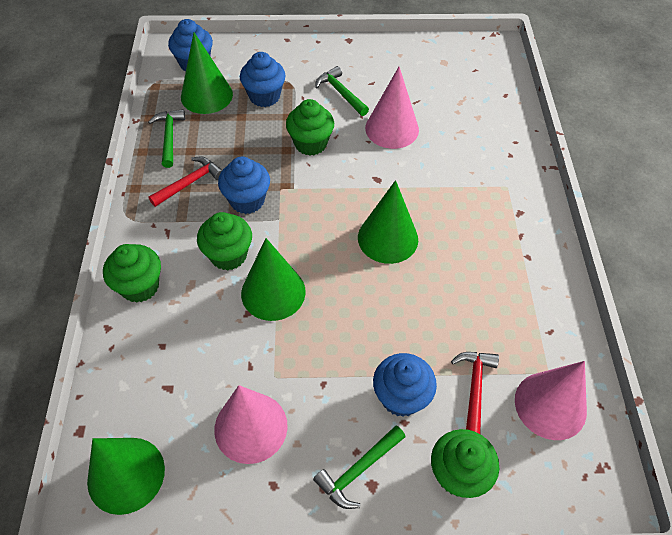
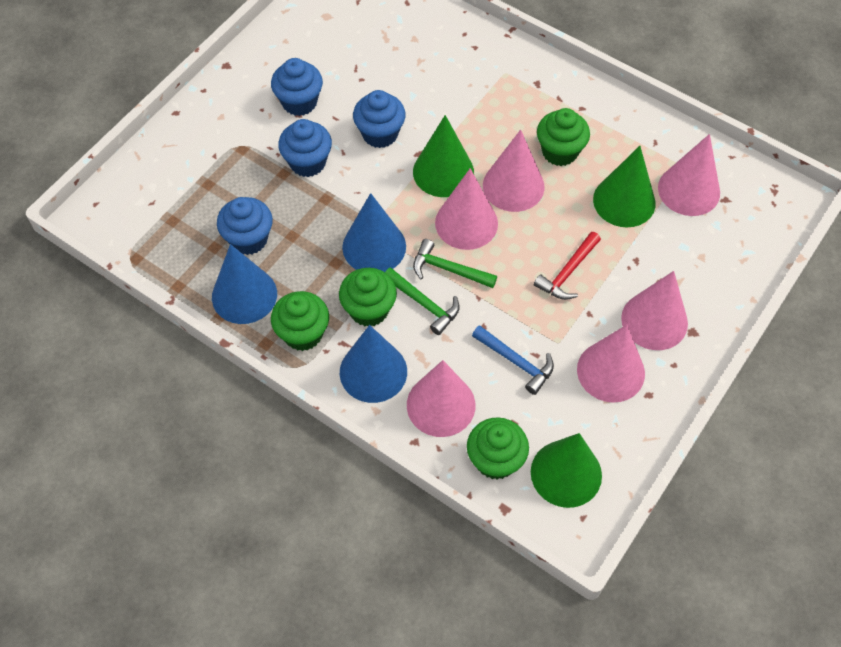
blue cone: 0 -> 3
blue hammer: 0 -> 1
green cone: 4 -> 3
green hammer: 3 -> 2
pink cone: 3 -> 6
red hammer: 2 -> 1

